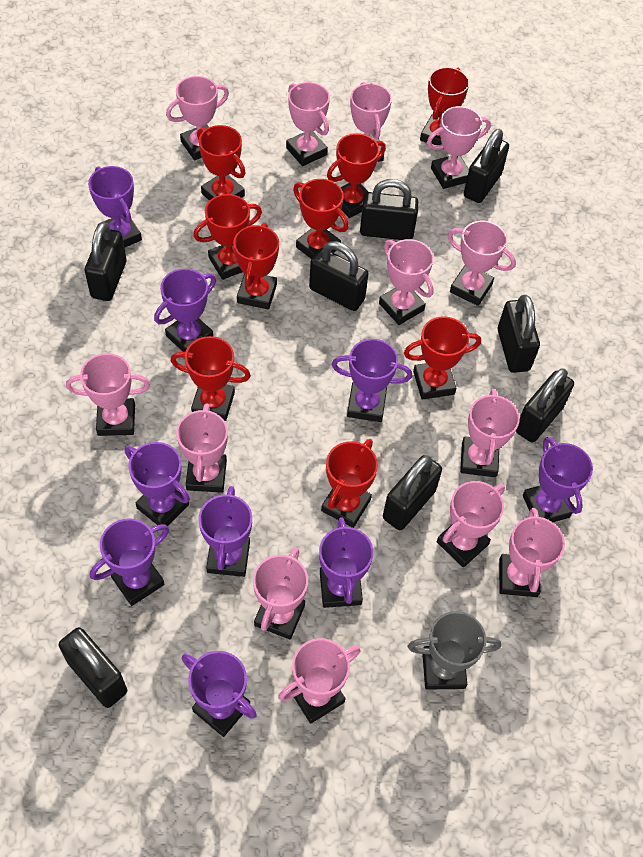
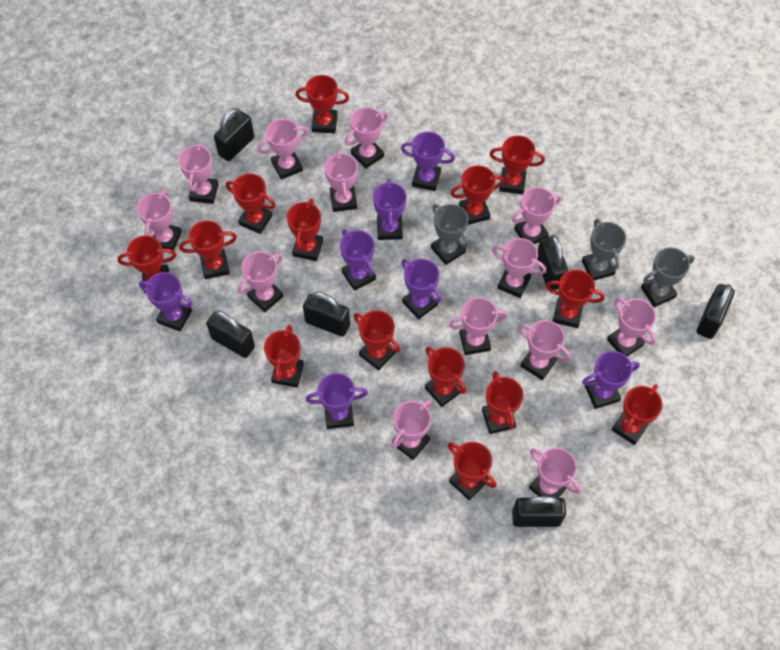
black padlock: 8 -> 6
grey trophy: 1 -> 3
purple trophy: 9 -> 7
red trophy: 9 -> 14

